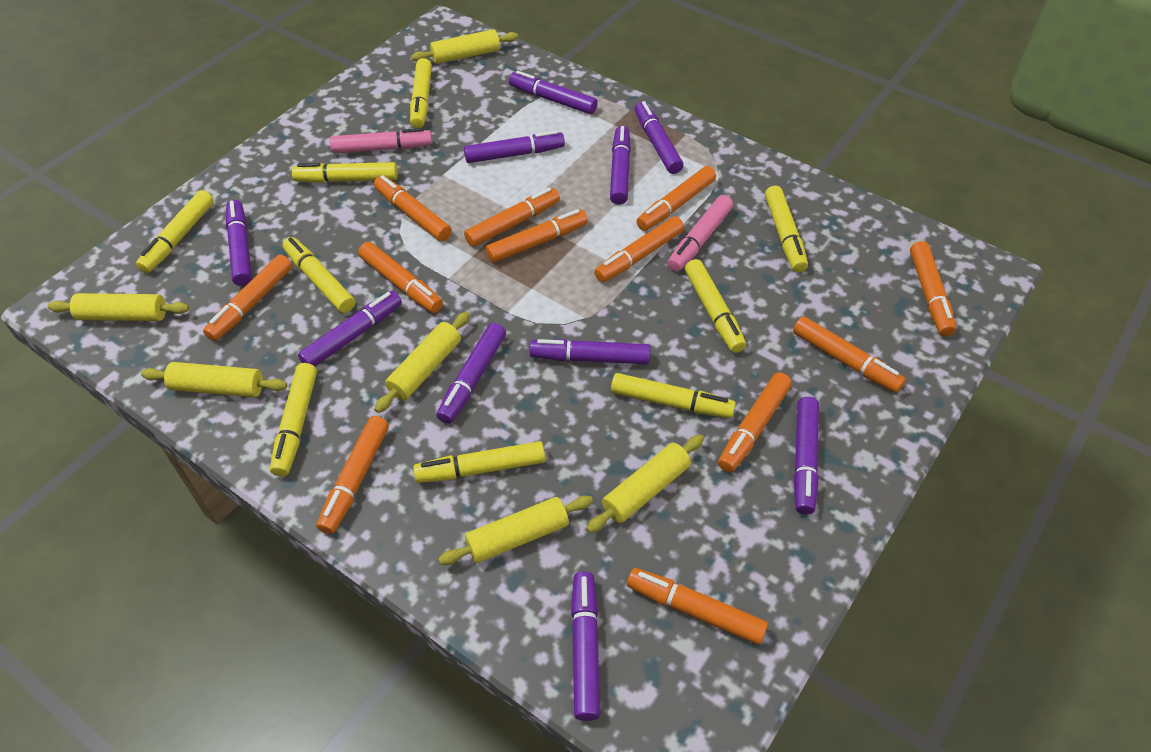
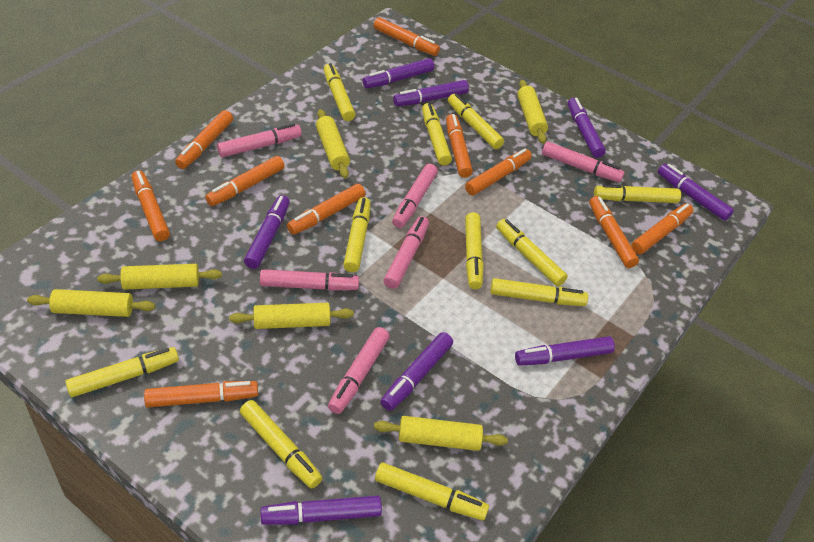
orange marker: 12 -> 10
pink marker: 2 -> 6
purple marker: 10 -> 8
yellow marker: 9 -> 11

